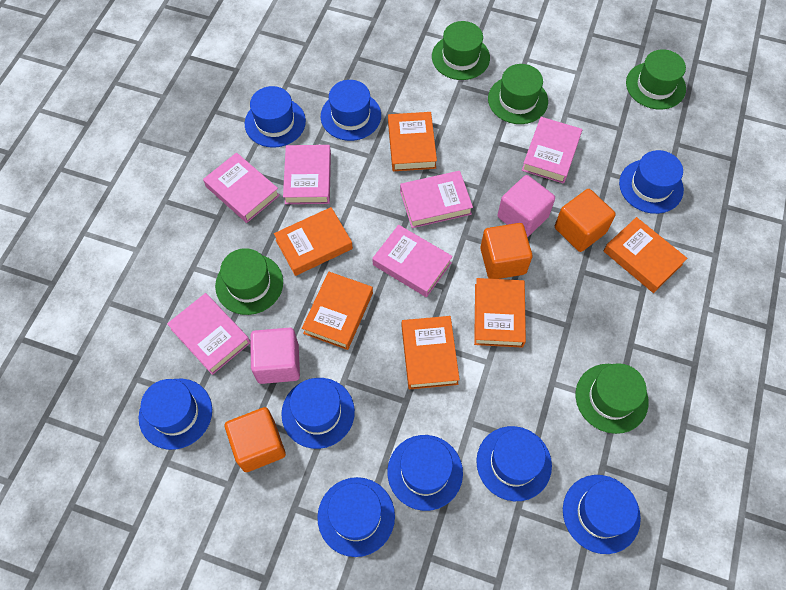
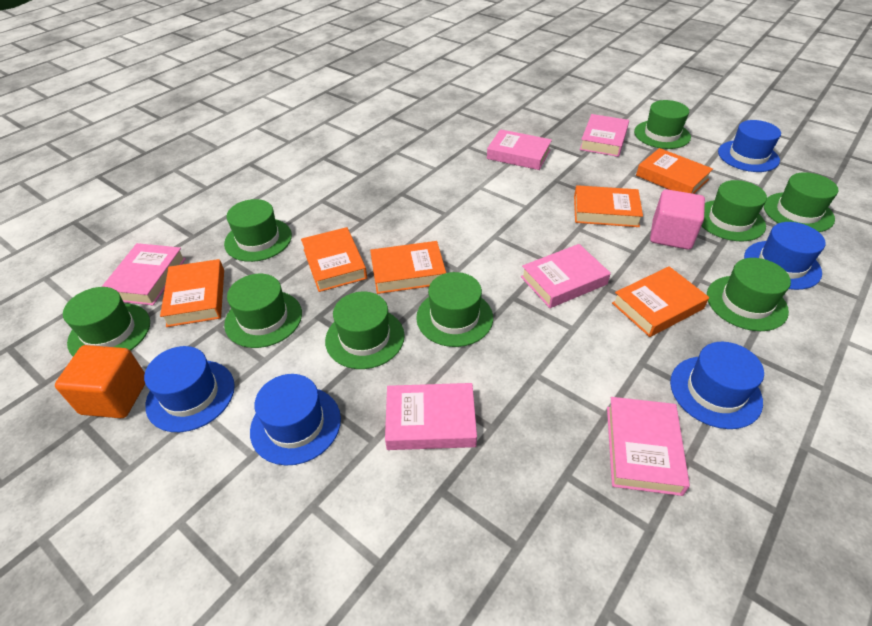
blue hat: 9 -> 5
green hat: 5 -> 9
orange cube: 3 -> 1
pink cube: 2 -> 1

